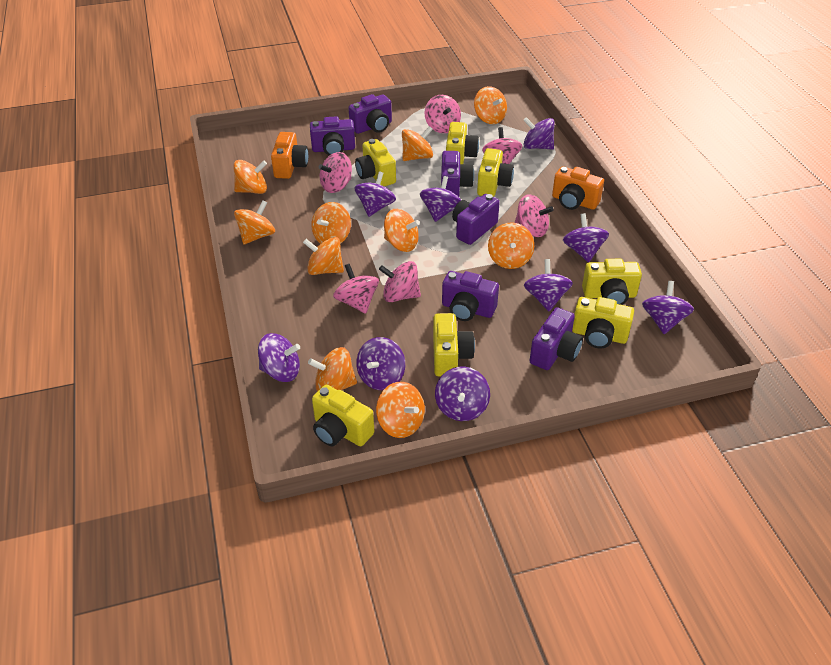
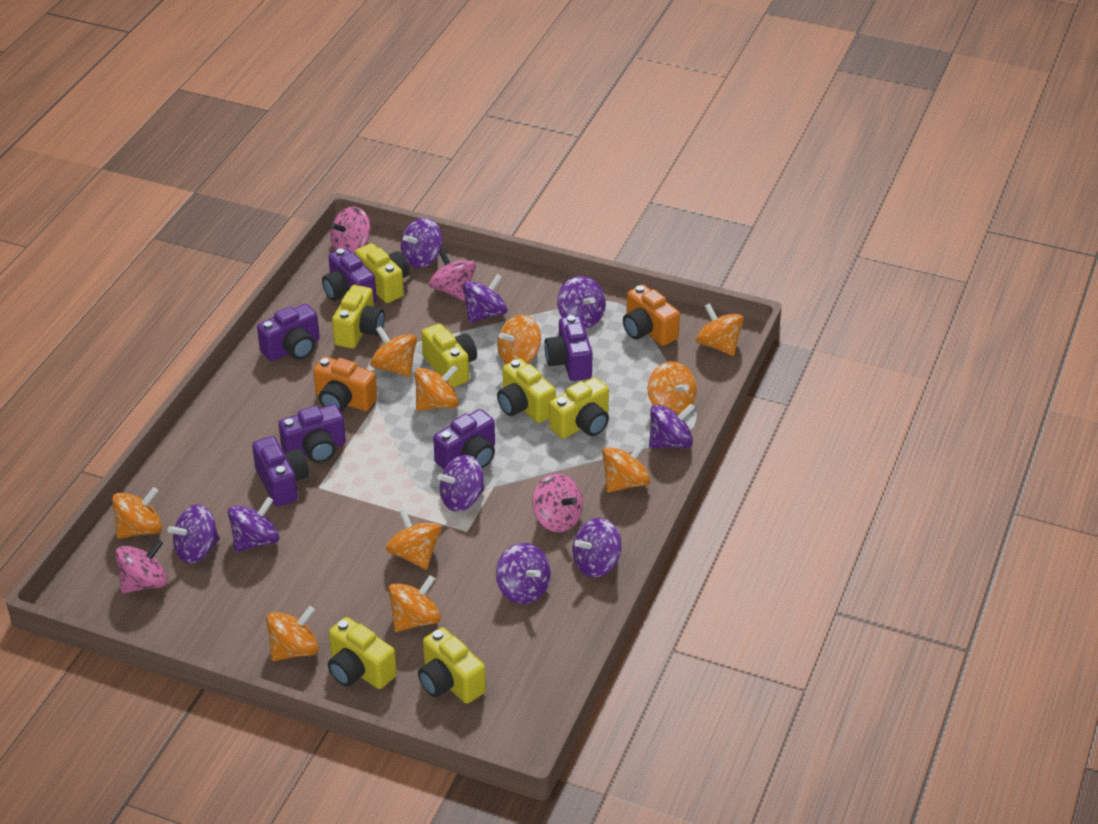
pink spinning top: 6 -> 4

